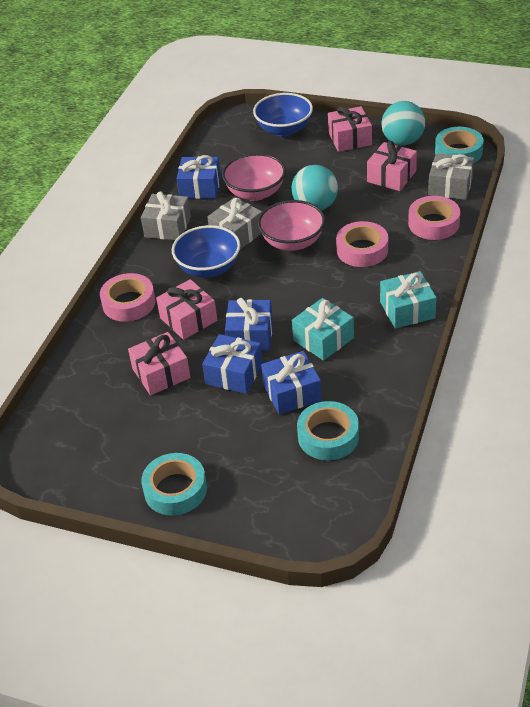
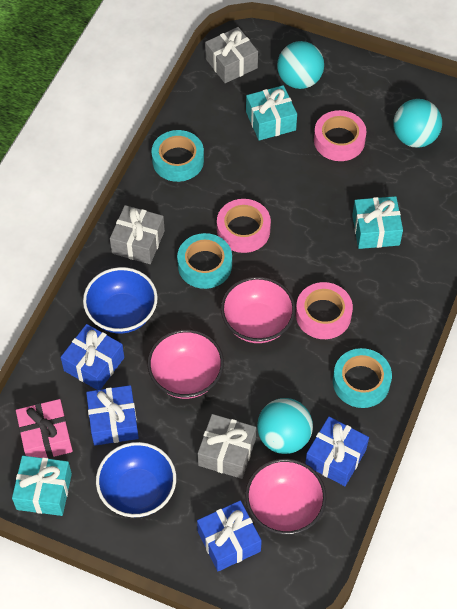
pink bowl: 2 -> 3
pink gift: 4 -> 1
turquoise ball: 2 -> 3
turquoise gift: 2 -> 3

